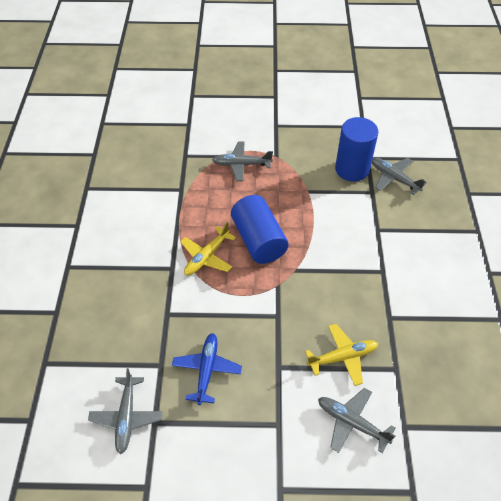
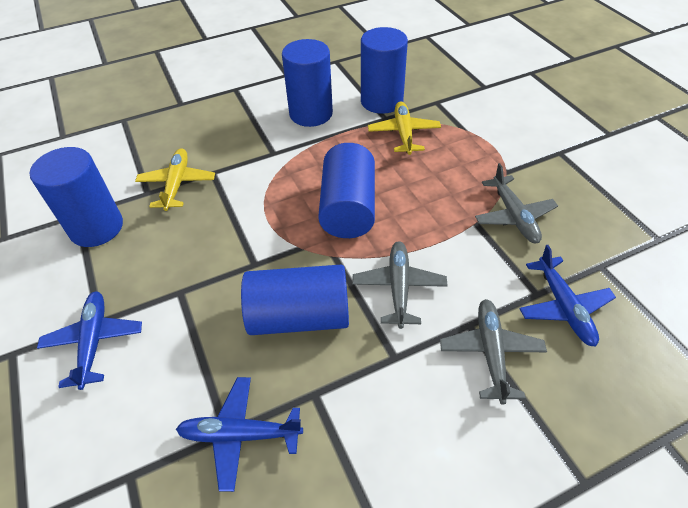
blue cylinder: 2 -> 5
blue plane: 1 -> 3
grey plane: 4 -> 3

